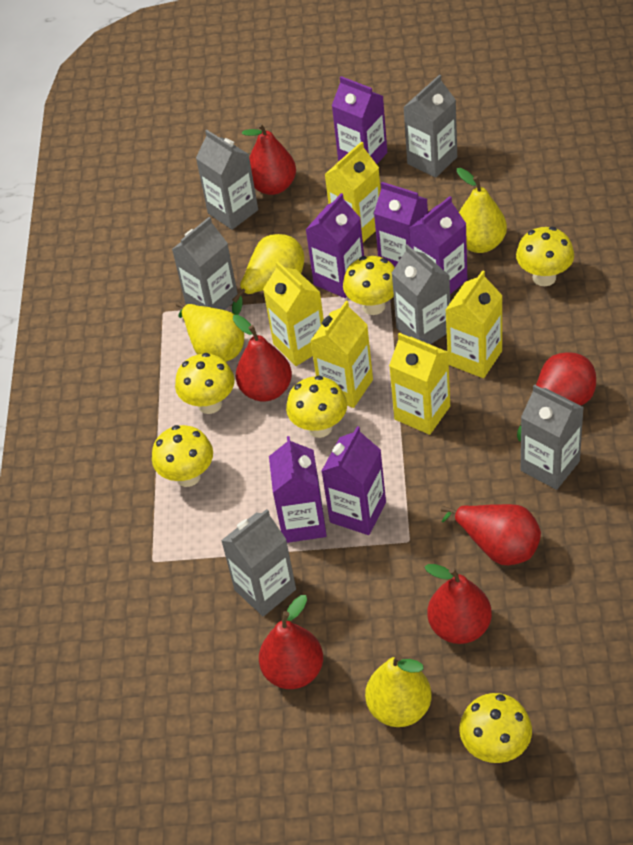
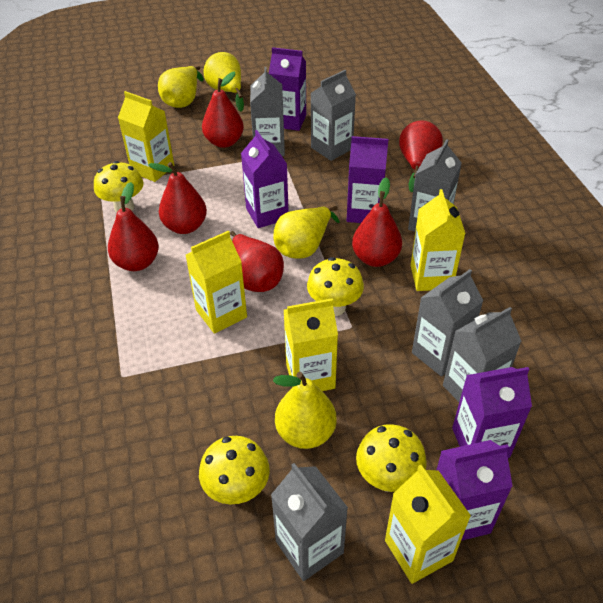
purple carton: 6 -> 5
yellow mushroom: 6 -> 4

